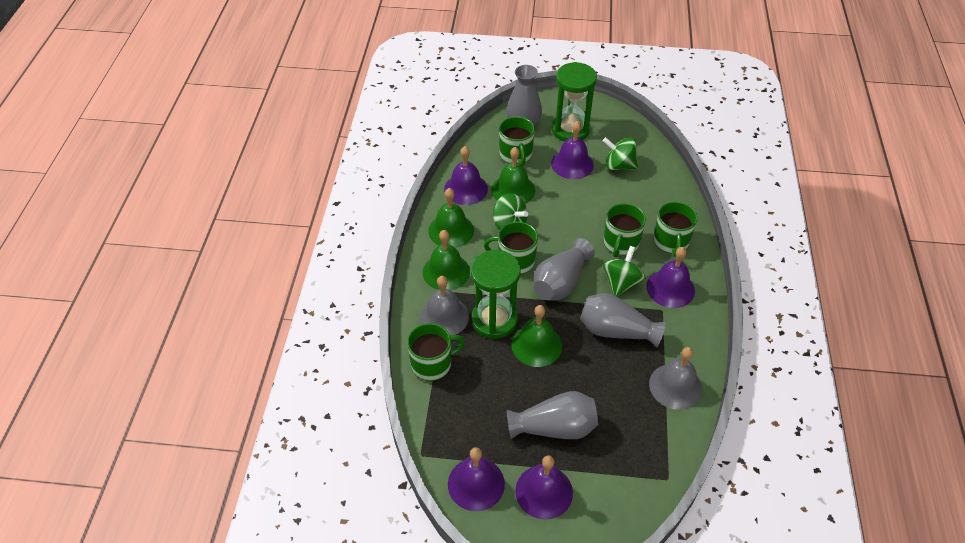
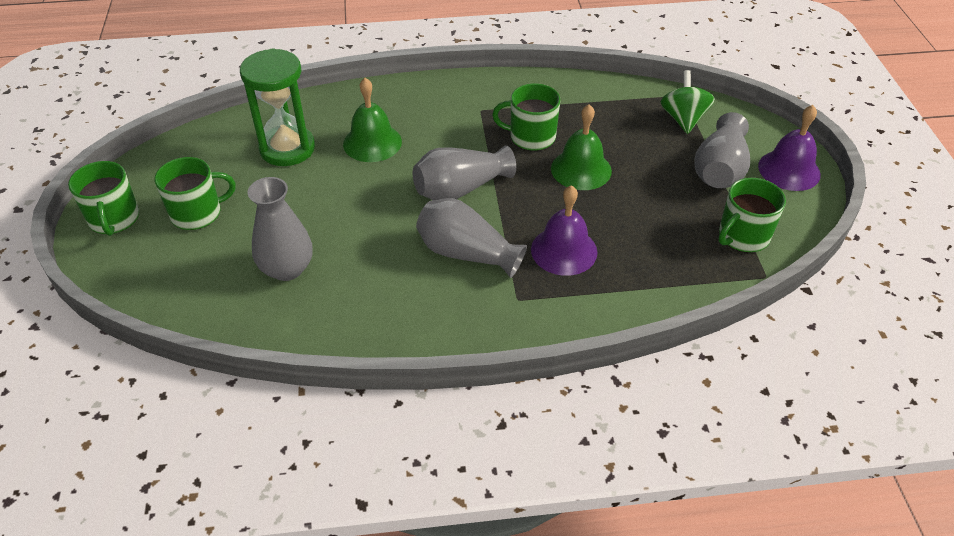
green bell: 4 -> 2
green hourglass: 2 -> 1
green mug: 5 -> 4
green spinning top: 3 -> 1
grey bell: 2 -> 0
purple bell: 5 -> 2

